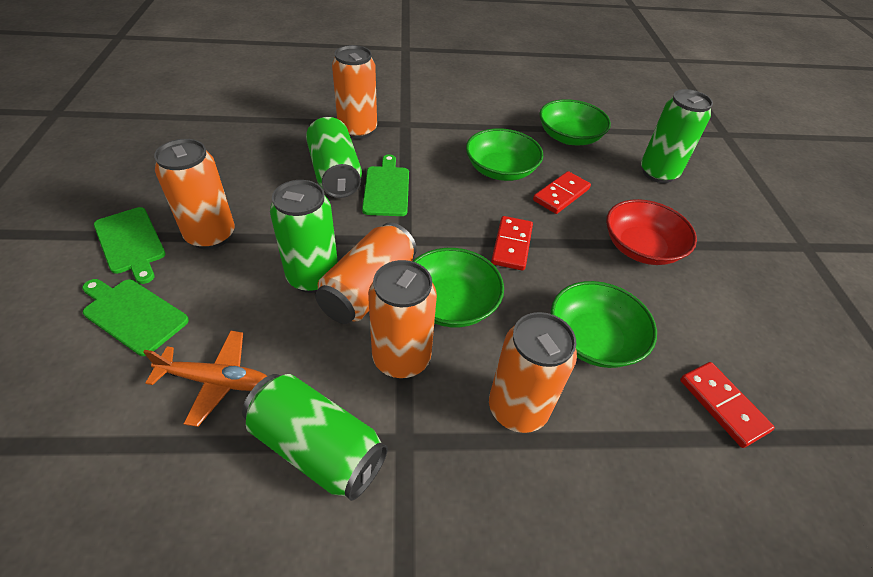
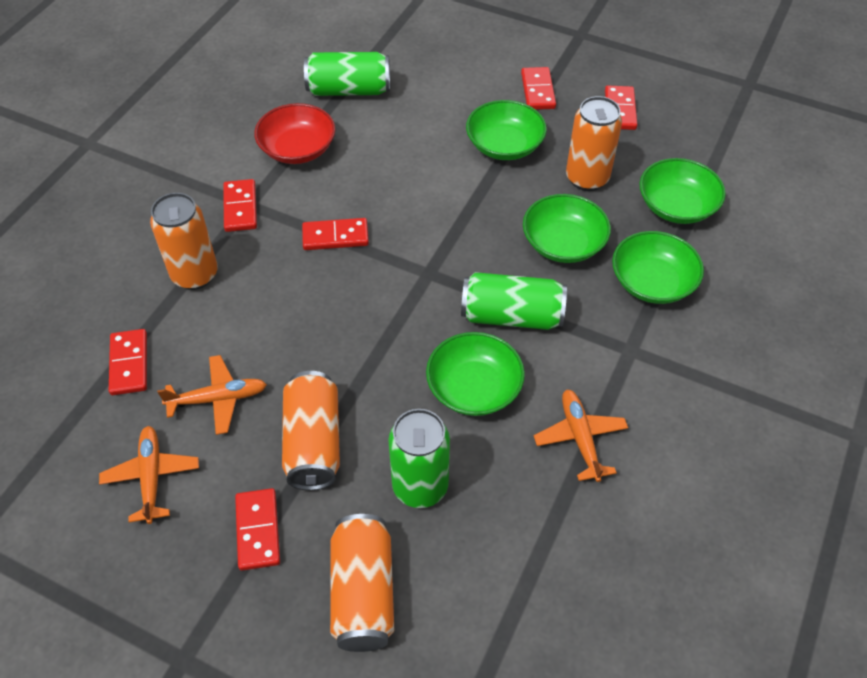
green bowl: 4 -> 5
green can: 4 -> 3
green cutting board: 3 -> 0
orange can: 5 -> 4
orange plane: 1 -> 3
red domino: 3 -> 6

